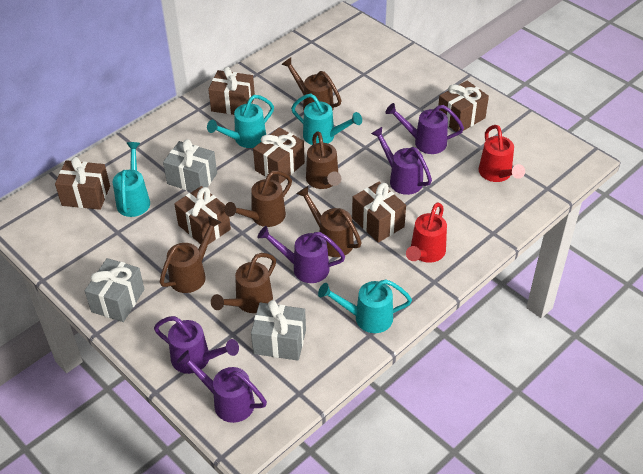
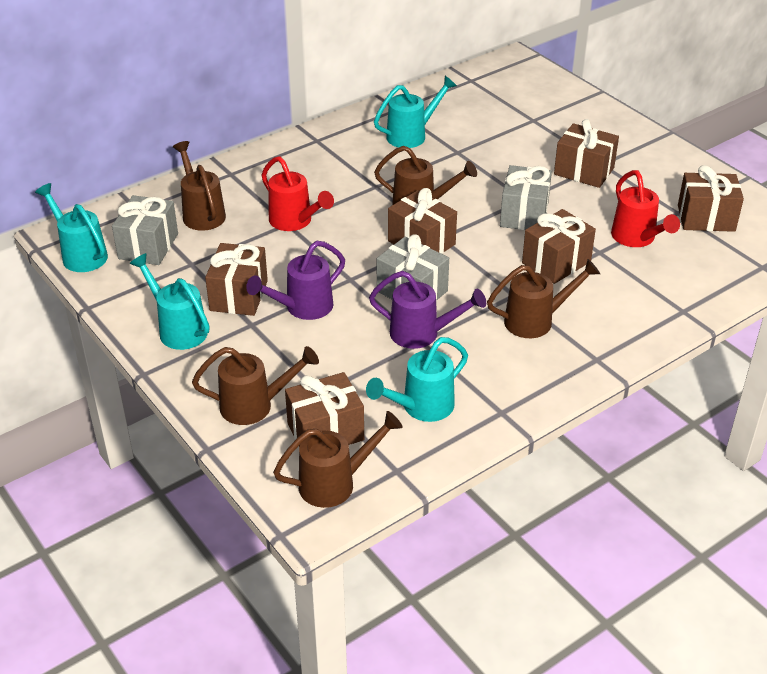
brown watering can: 6 -> 5
purple watering can: 5 -> 2

